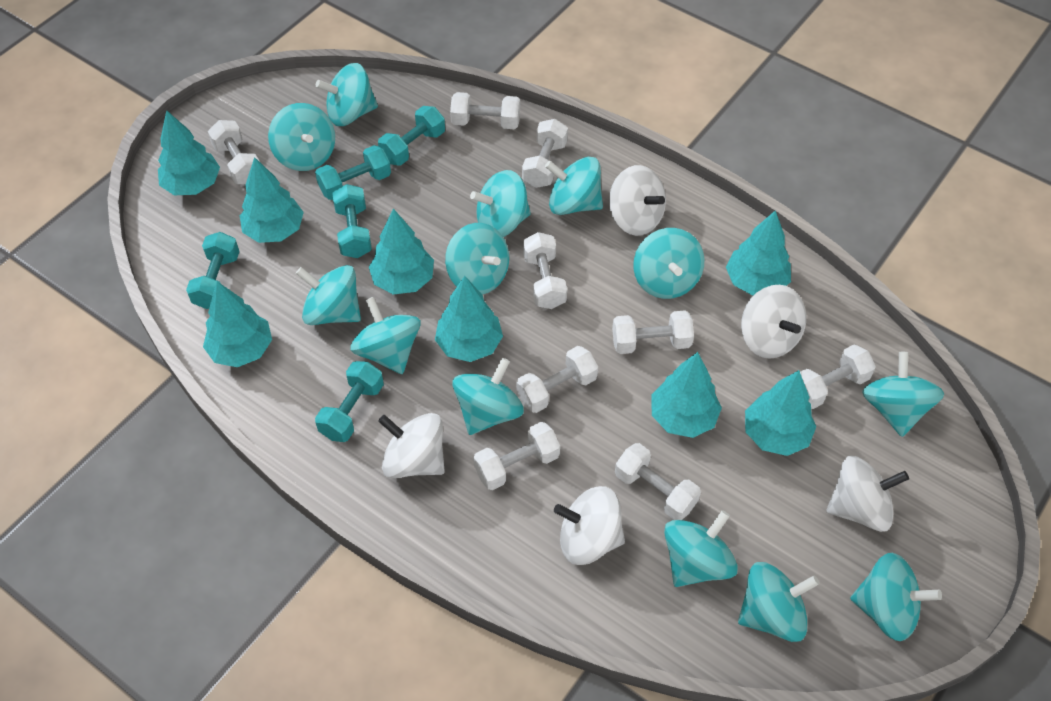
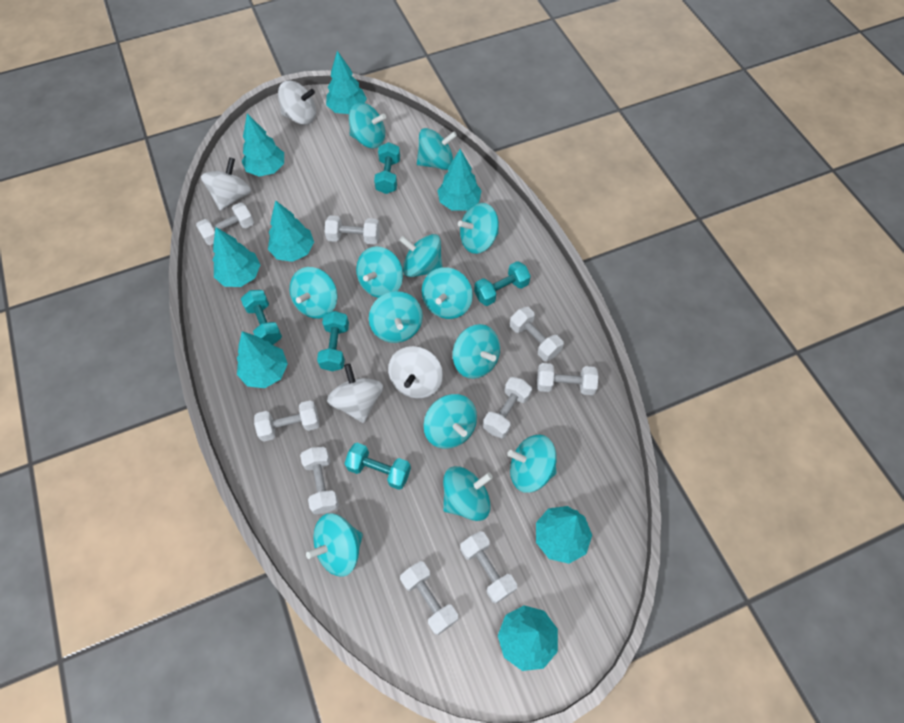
white spinning top: 5 -> 4

